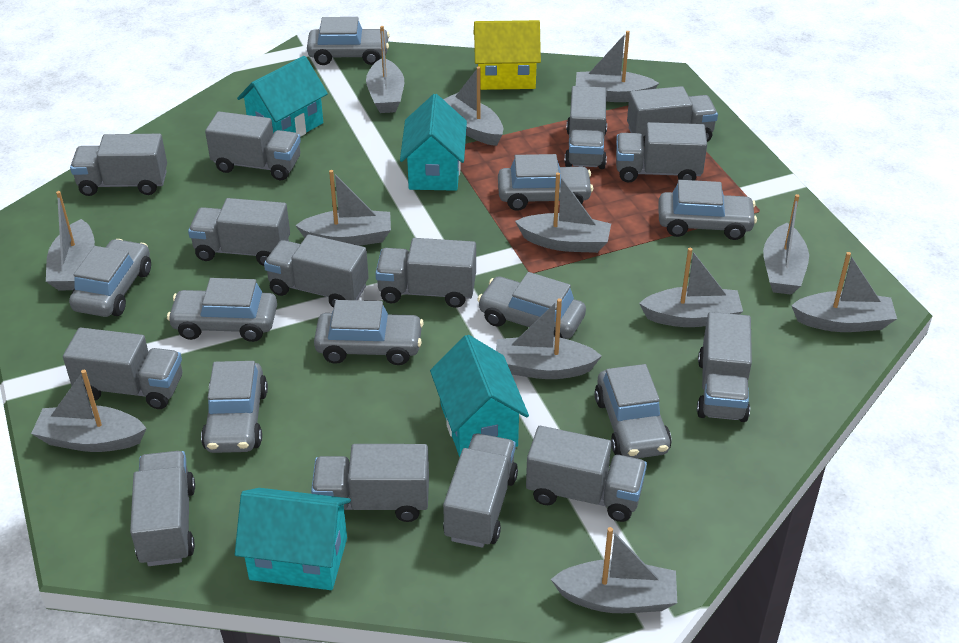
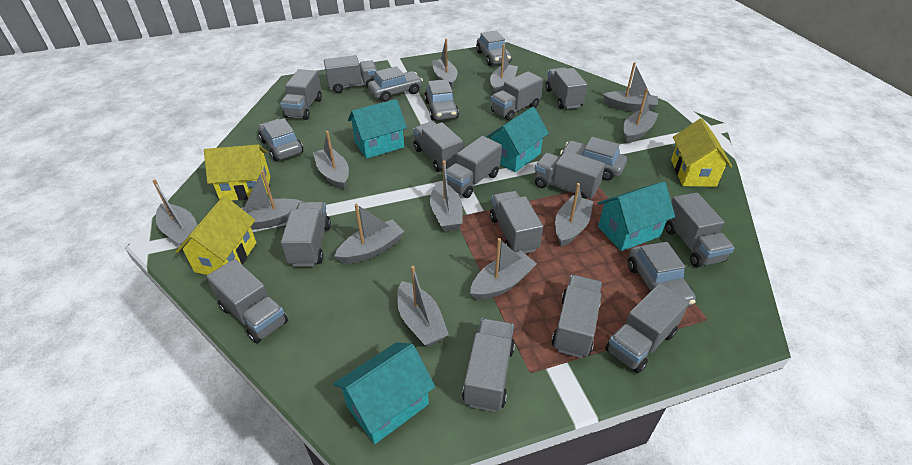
grey car: 9 -> 6
yellow house: 1 -> 3

